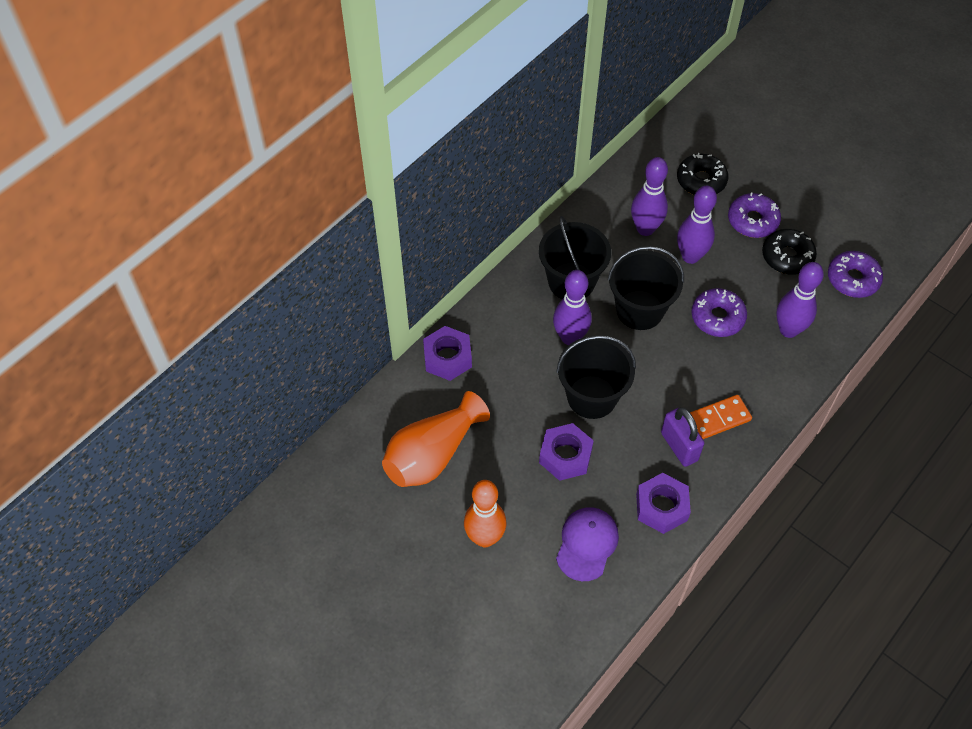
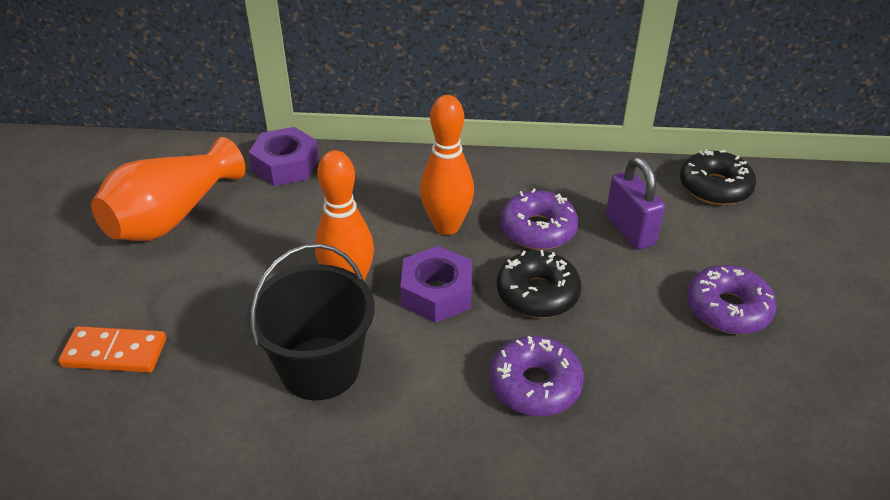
black bucket: 3 -> 1
orange bowling pin: 1 -> 2
purple bowling pin: 4 -> 0
purple cap: 1 -> 0
purple nut: 3 -> 2

